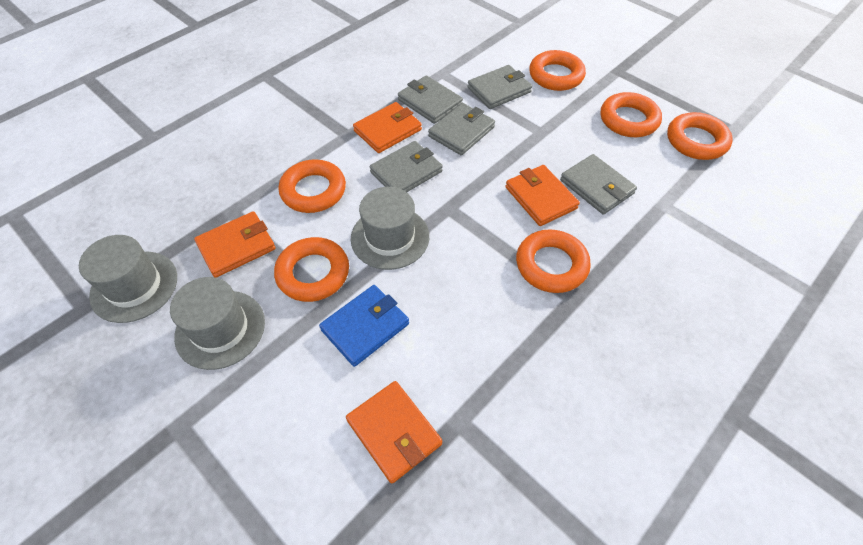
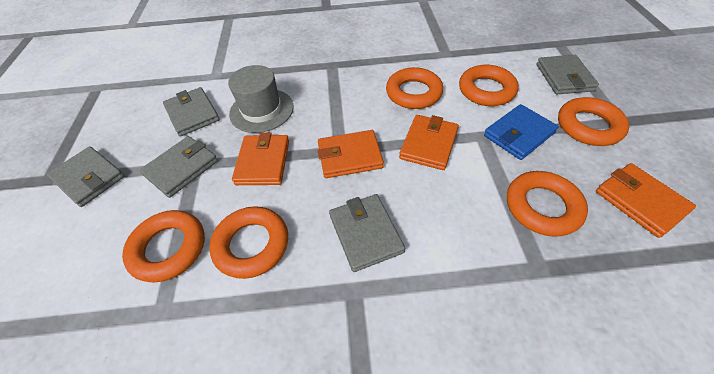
grey hat: 3 -> 1

